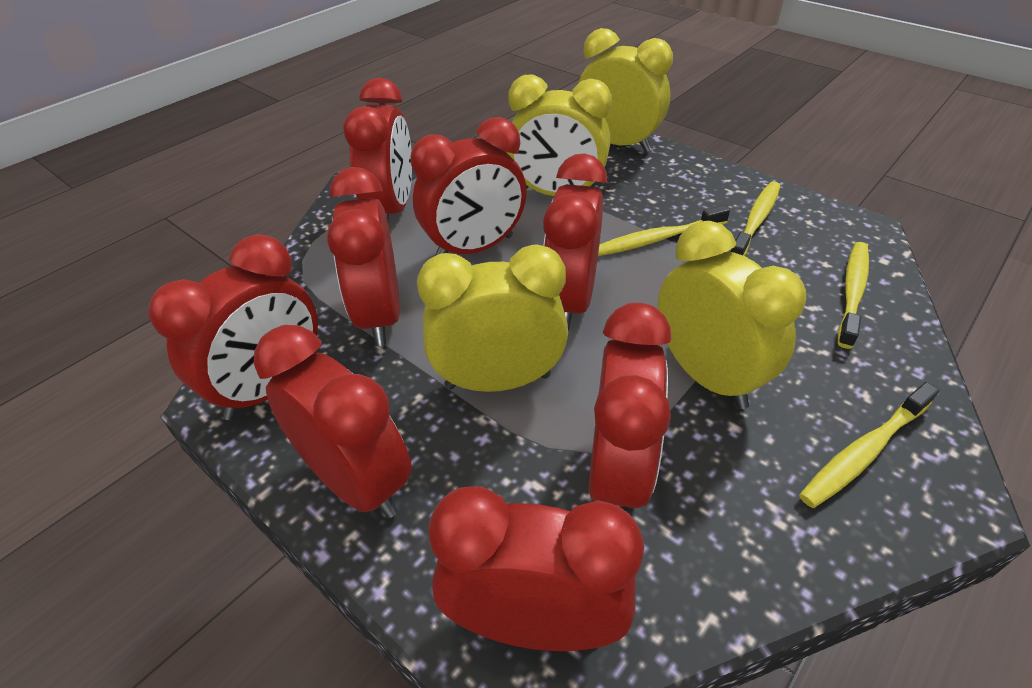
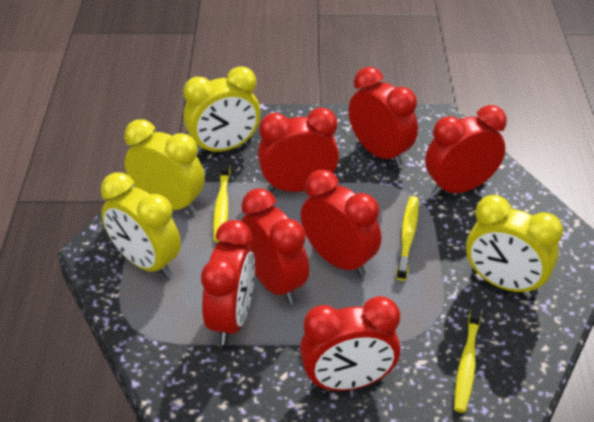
red clock: 8 -> 7
yellow toothbrush: 4 -> 3

